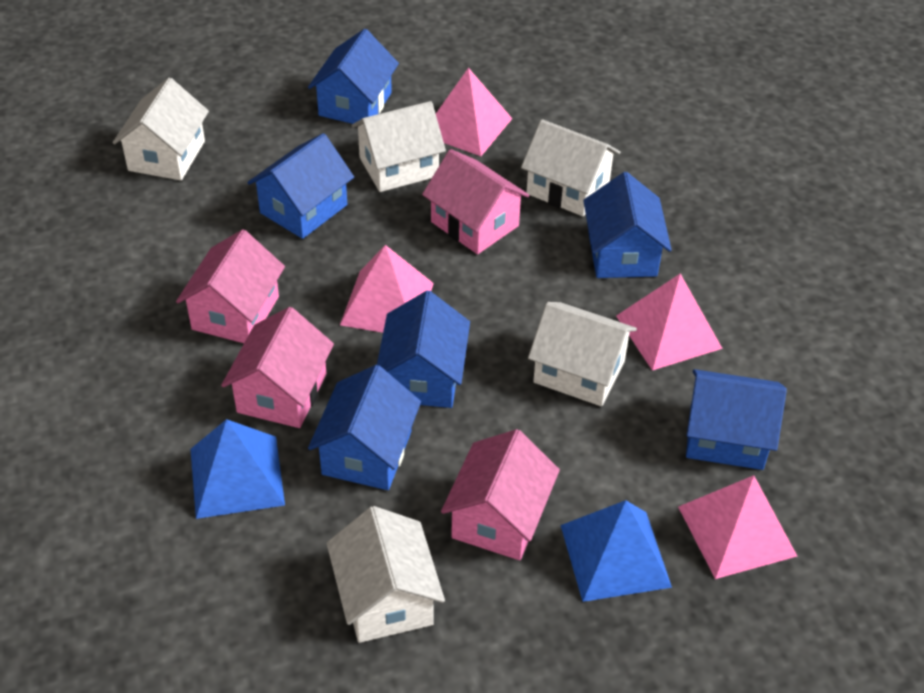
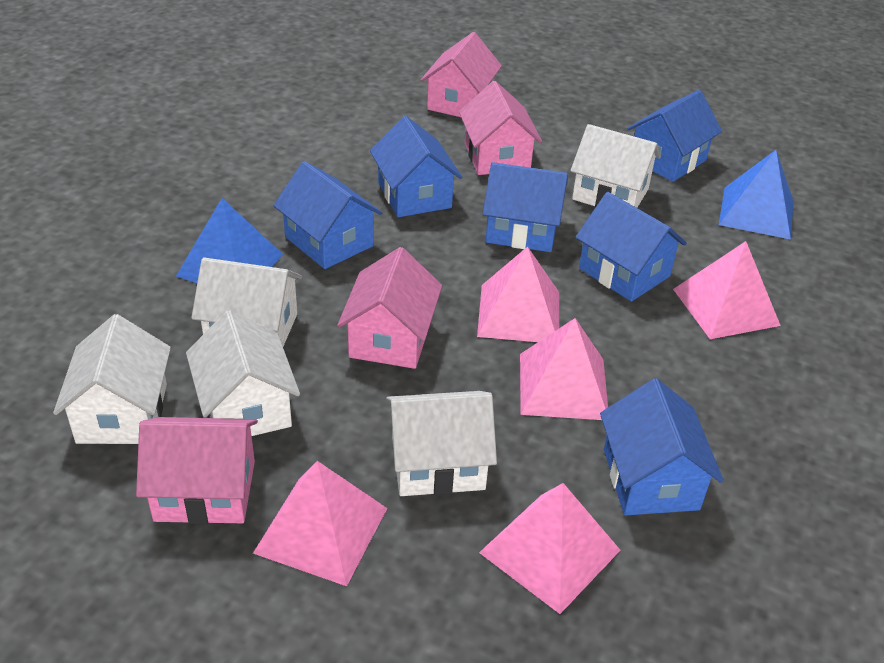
pink pyramid: 4 -> 5

